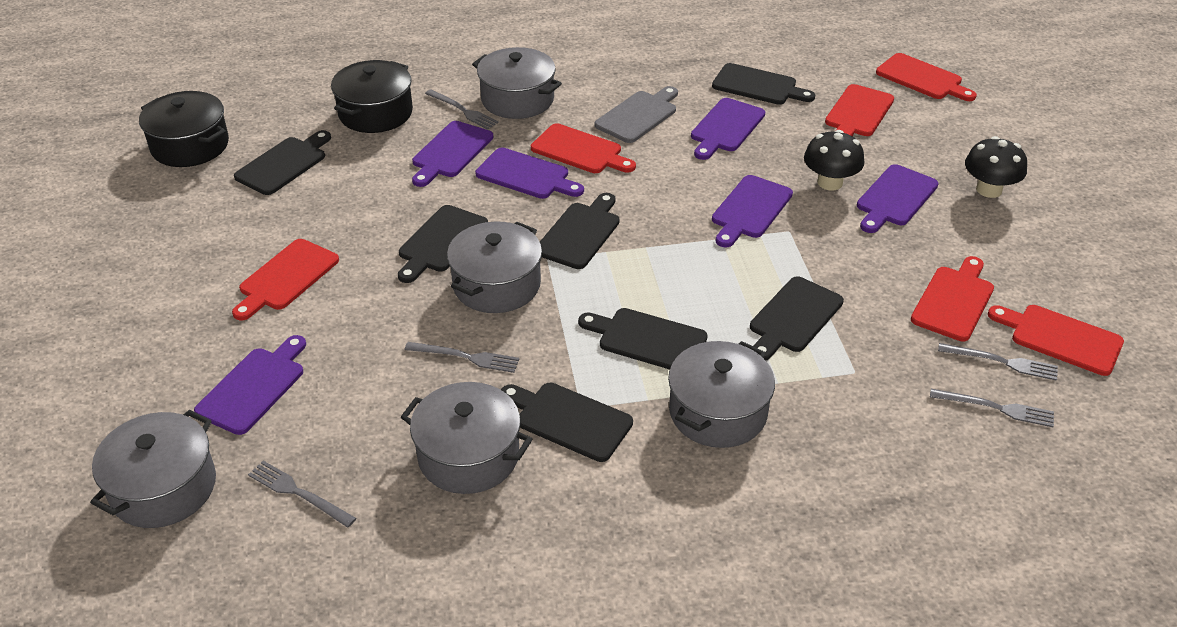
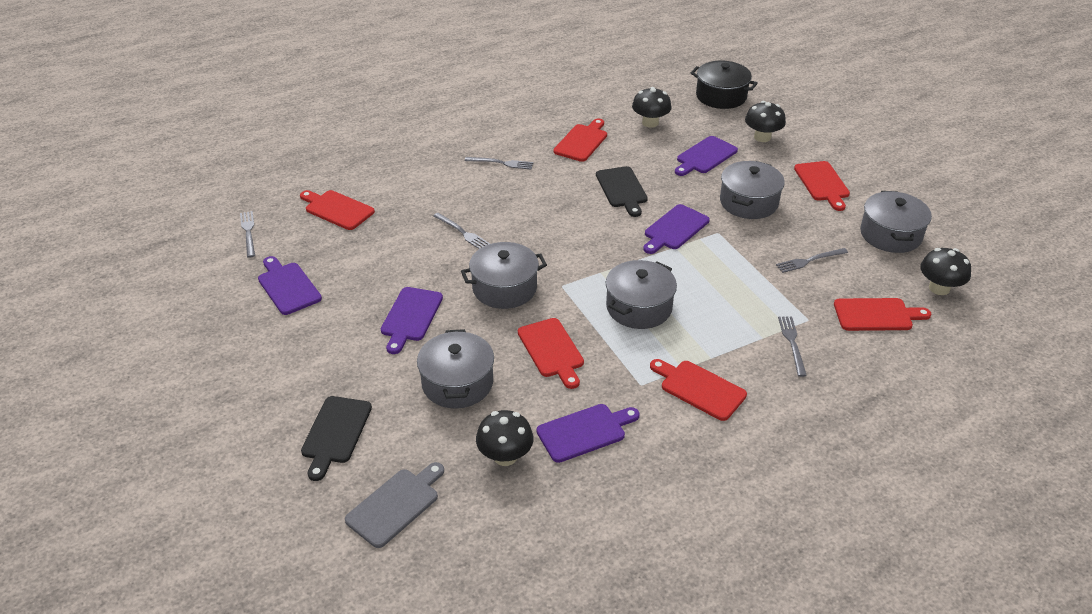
black cutting board: 7 -> 2
black mushroom: 2 -> 4
black pot: 2 -> 1
purple cutting board: 6 -> 5

